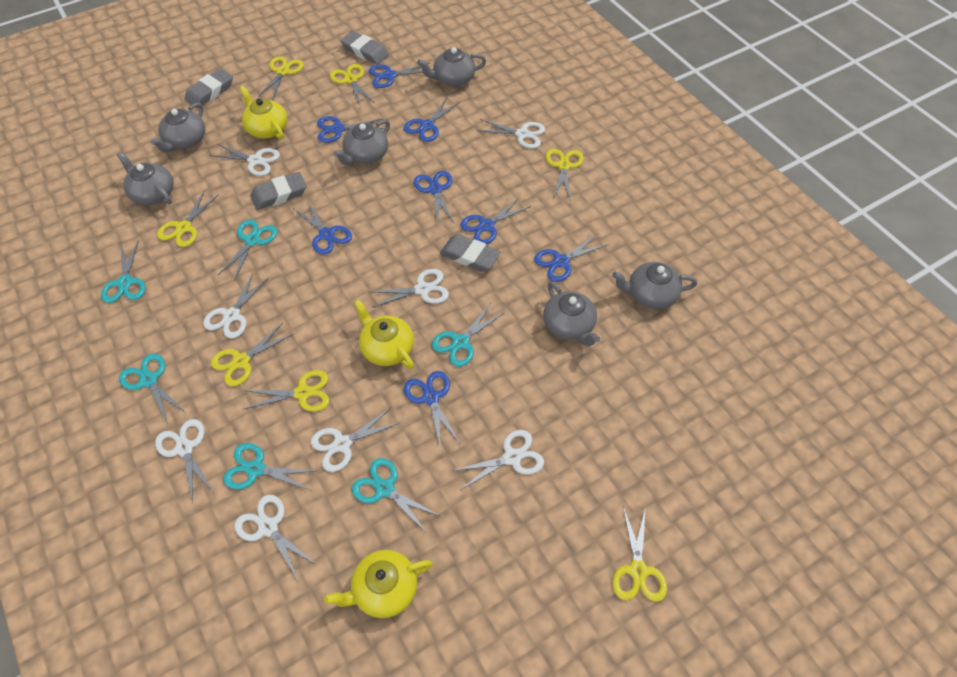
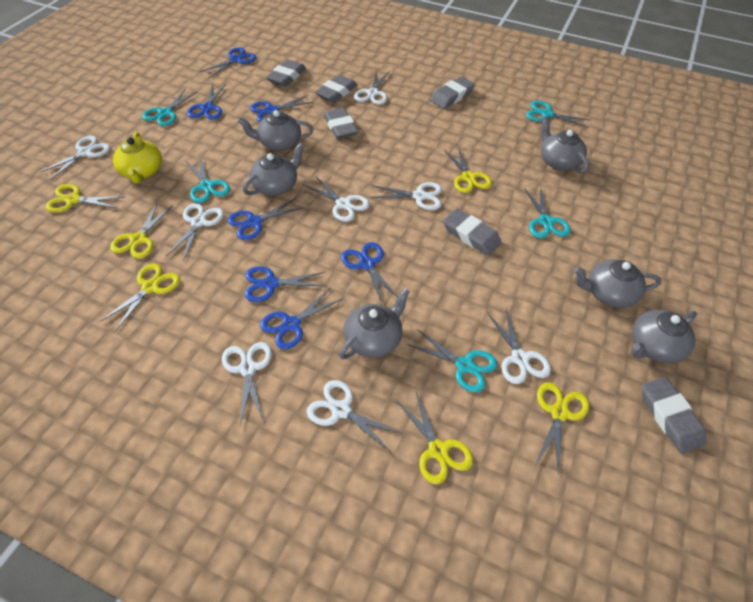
blue scissors: 8 -> 7
grey eraser: 4 -> 6
turquoise scissors: 6 -> 5
yellow scissors: 7 -> 6
yellow teapot: 3 -> 1

